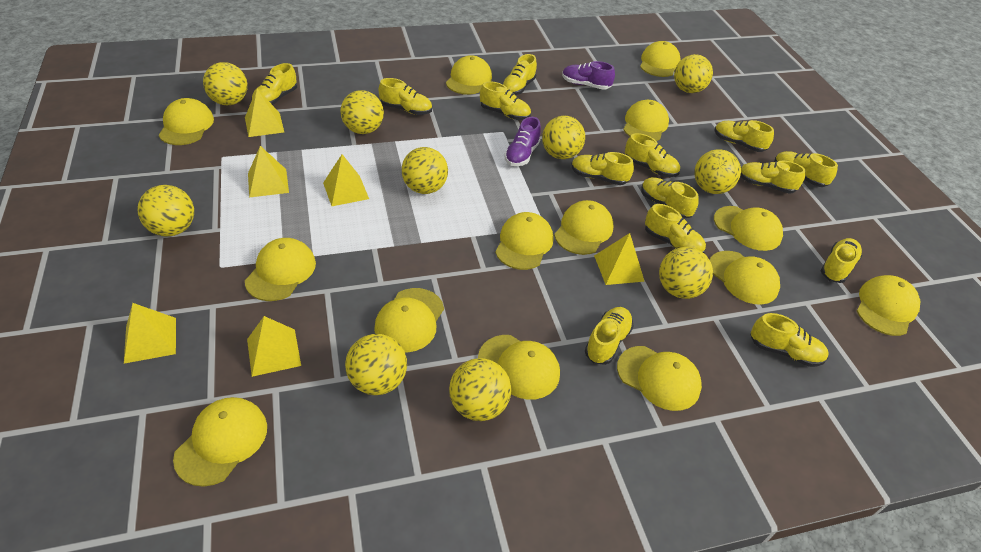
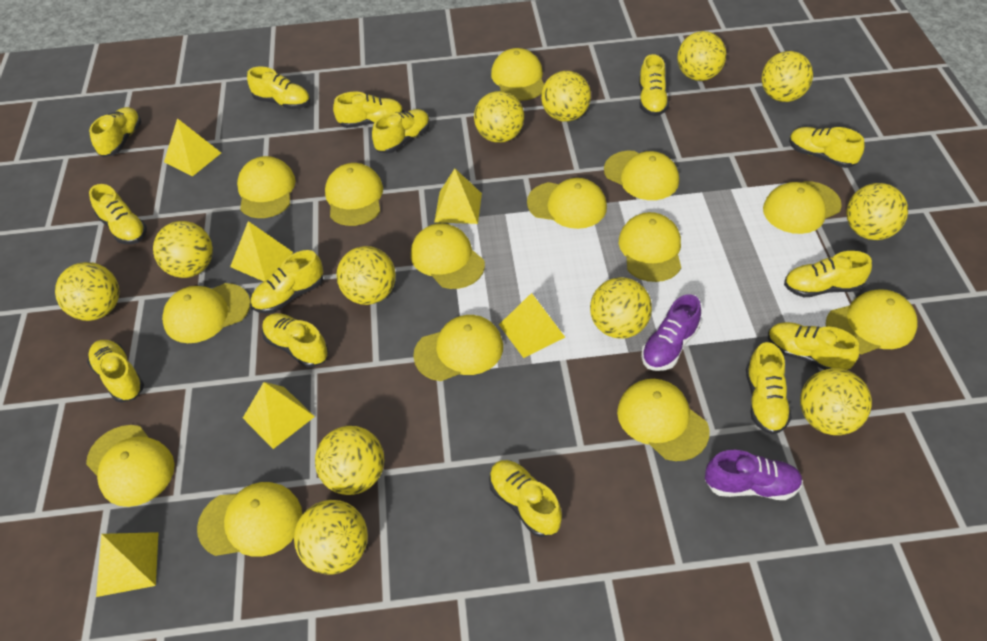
yellow ball: 10 -> 12

